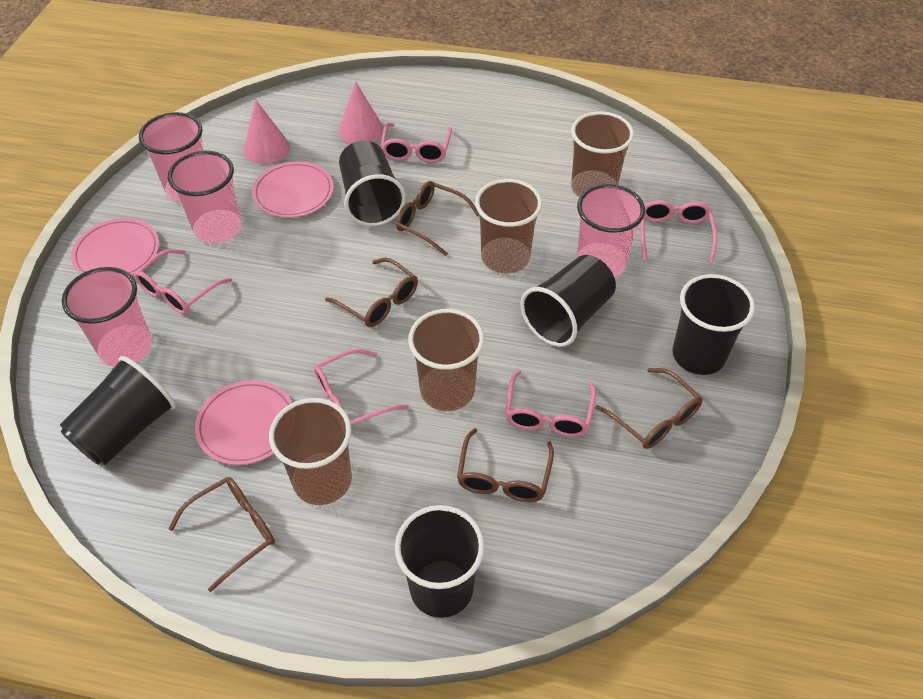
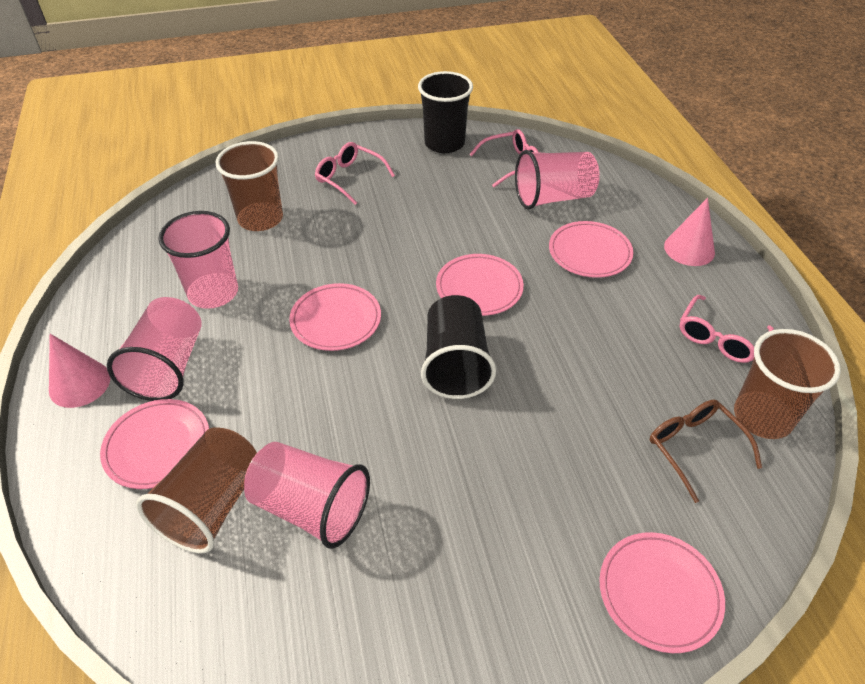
black cup: 5 -> 2
brown cup: 4 -> 3
brown glasses: 5 -> 1
pink glasses: 5 -> 3
pink plate: 3 -> 5

